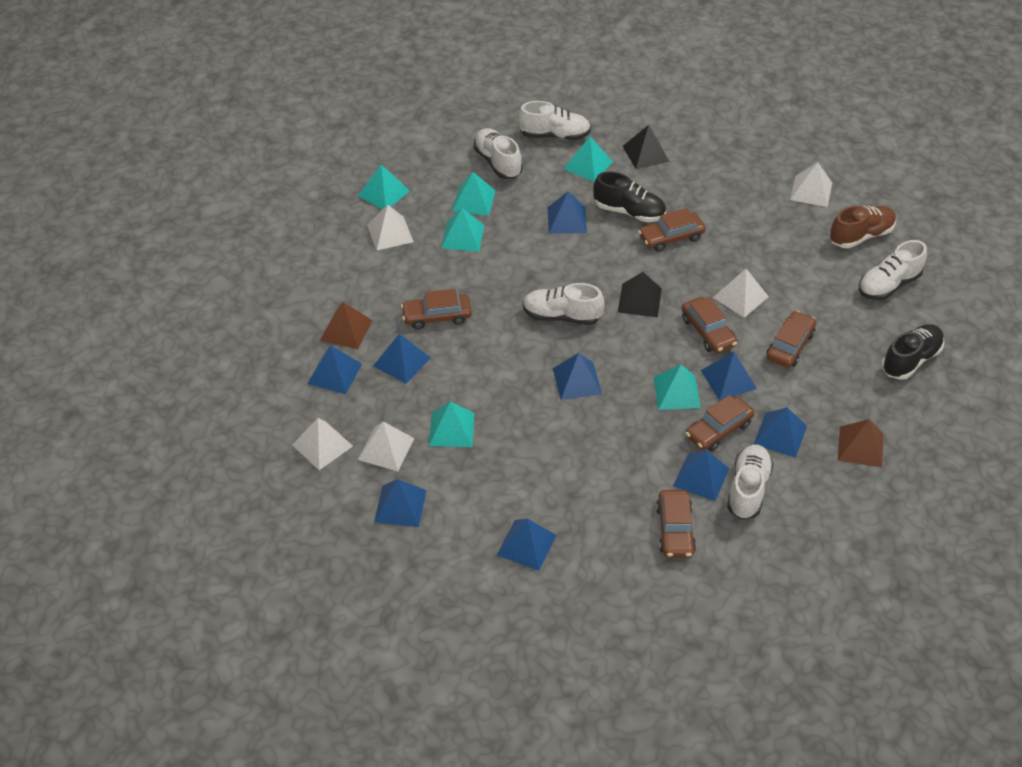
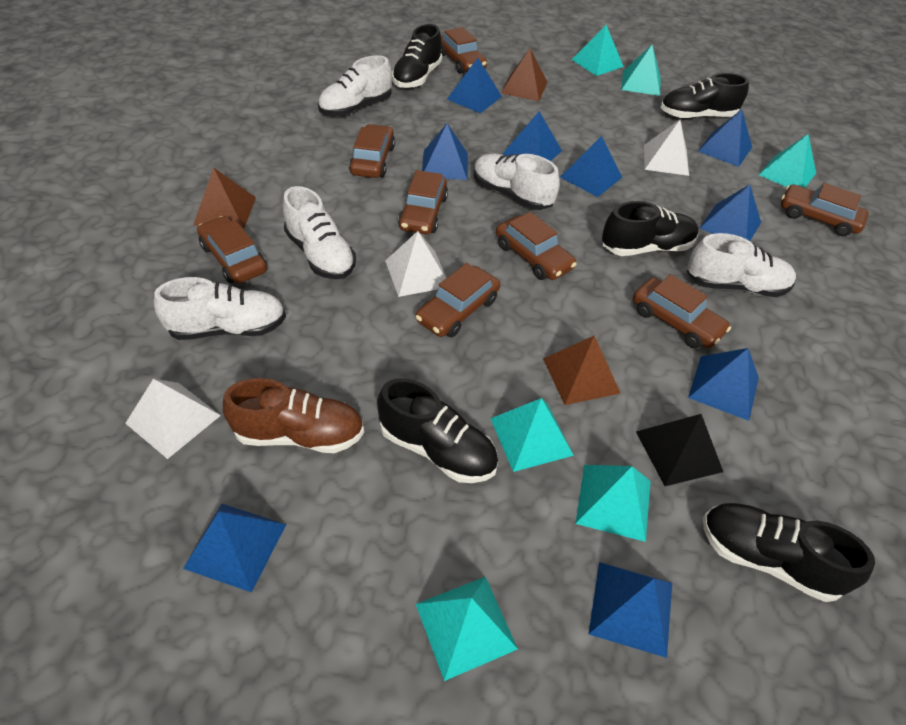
black pyramid: 2 -> 1
black shoe: 2 -> 5
brown car: 6 -> 8
brown pyramid: 2 -> 3
white pyramid: 5 -> 3

